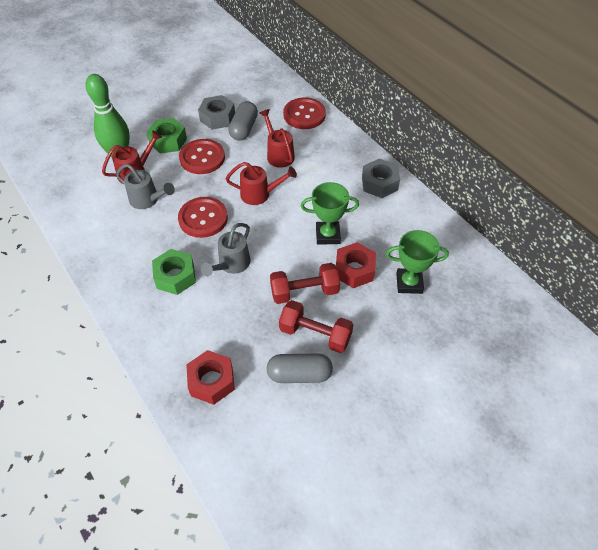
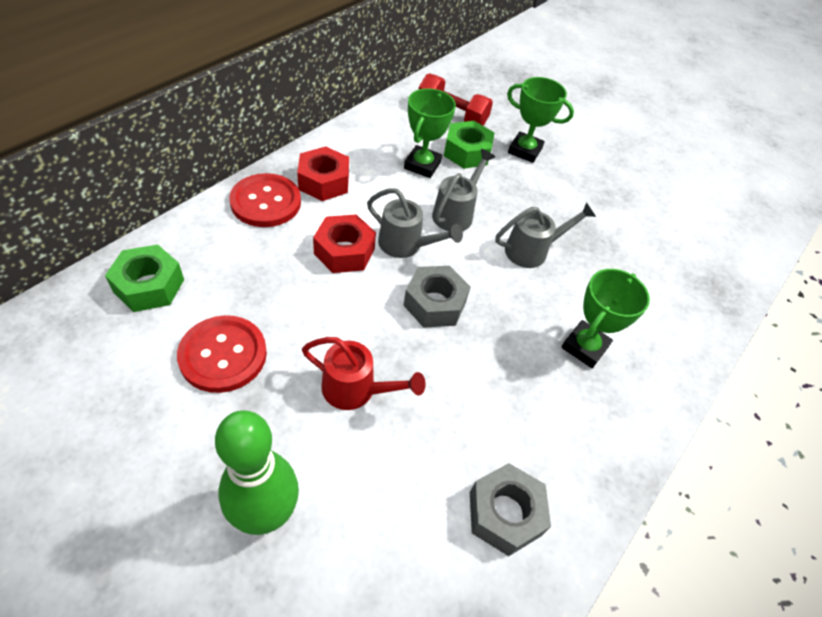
green trophy: 2 -> 3
grey capsule: 2 -> 0
grey watering can: 2 -> 3
red button: 3 -> 2
red dumbbell: 2 -> 1
red watering can: 3 -> 1

